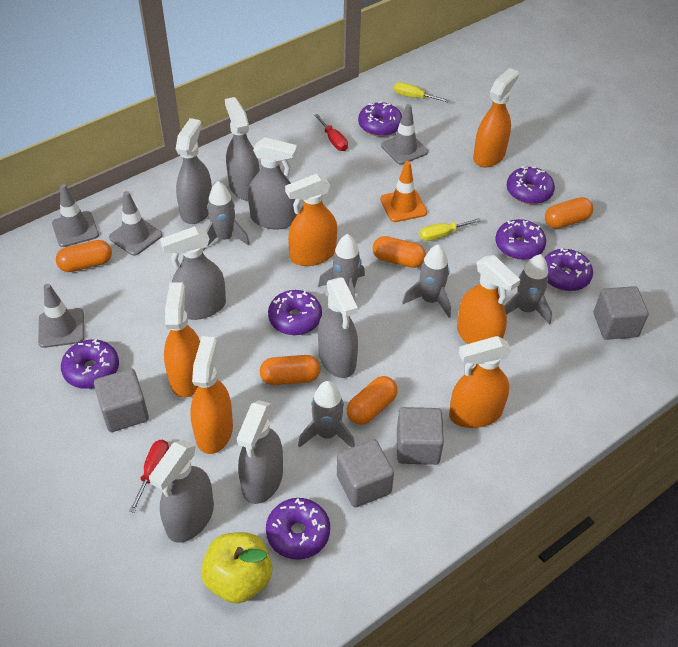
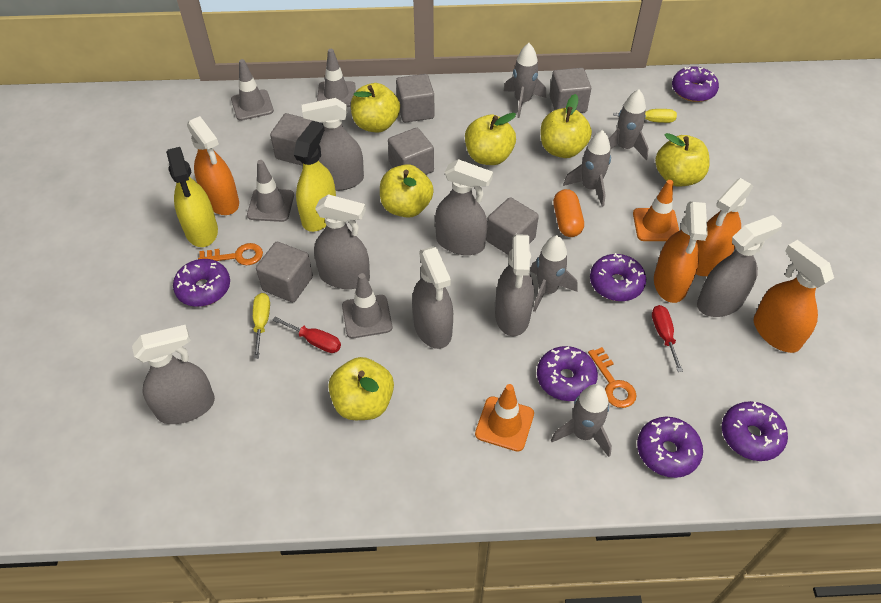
grey cube: 4 -> 6
orange capsule: 5 -> 1
orange key: 0 -> 2
orange spray bottle: 6 -> 4
orange traffic cone: 1 -> 2
purple donut: 7 -> 6
yellow apple: 1 -> 6
yellow spray bottle: 0 -> 2

